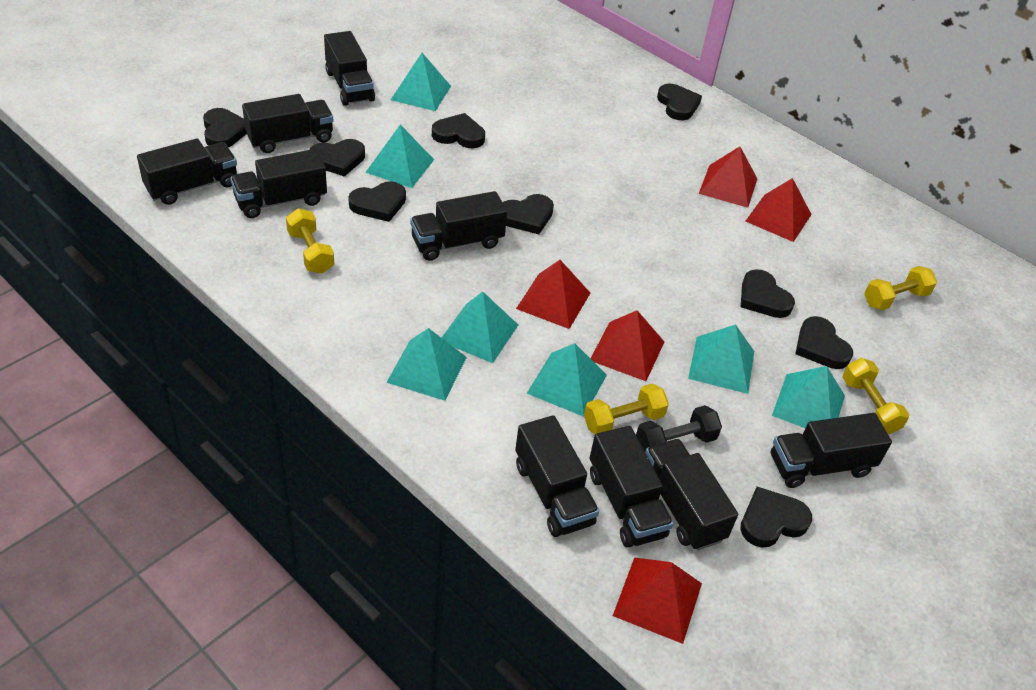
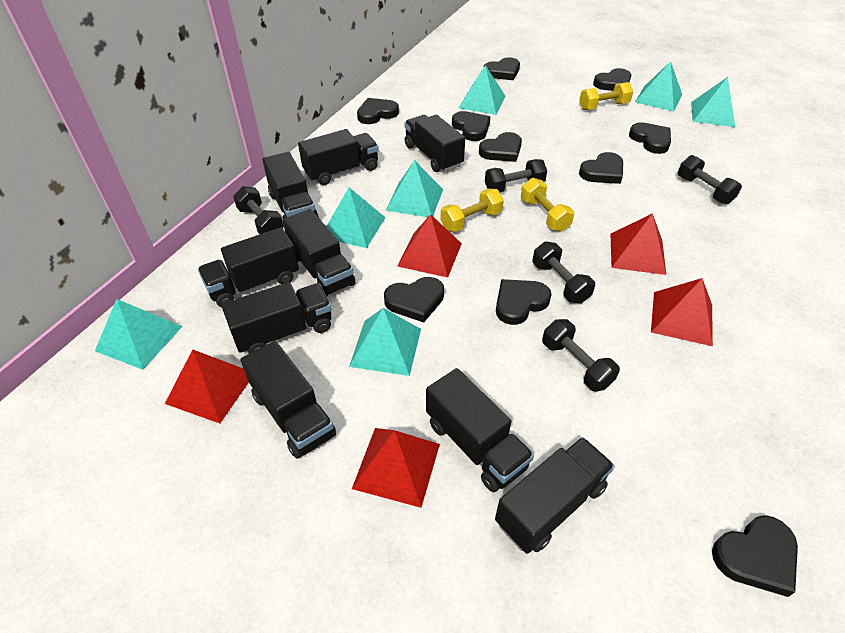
black dumbbell: 1 -> 5
black heart: 9 -> 10
yellow dumbbell: 4 -> 3

